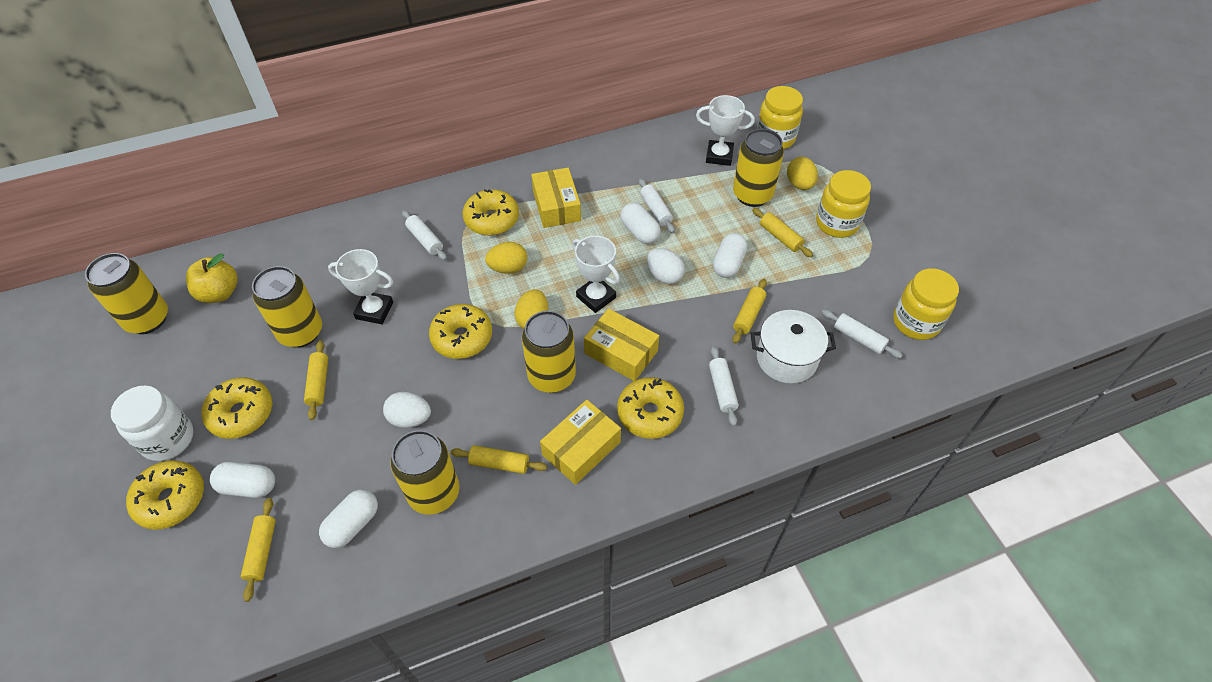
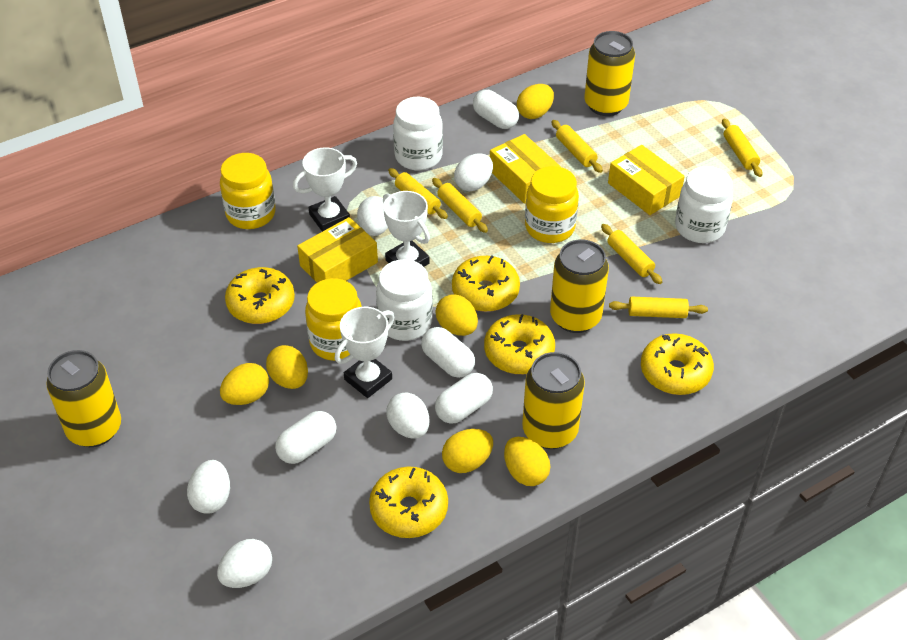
white egg: 2 -> 5
white jar: 1 -> 3
white pot: 1 -> 0
white rolling pin: 4 -> 0
yellow apple: 1 -> 0
yellow can: 5 -> 4
yellow egg: 3 -> 6
yellow rolling pin: 5 -> 6

